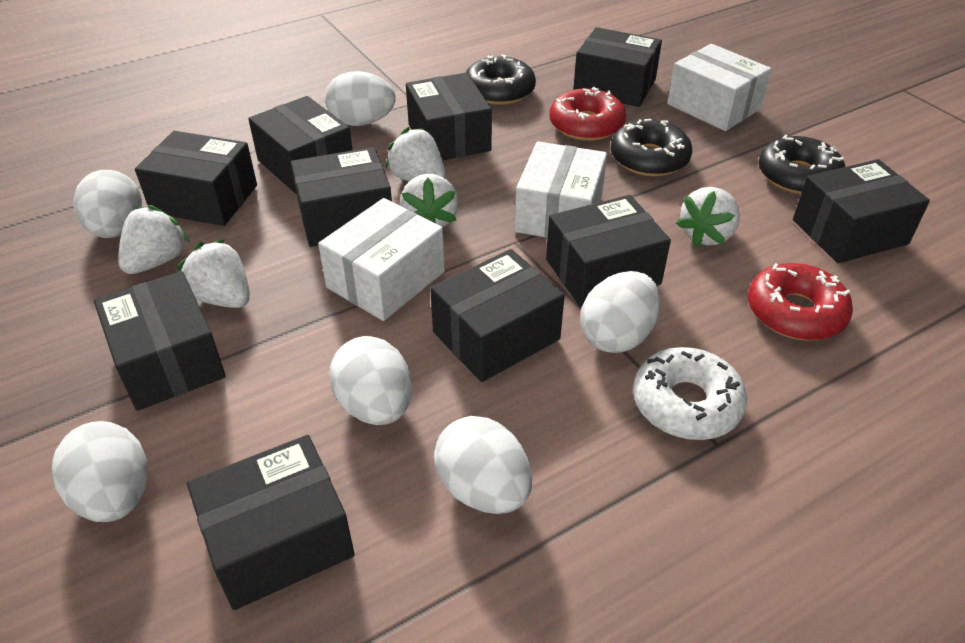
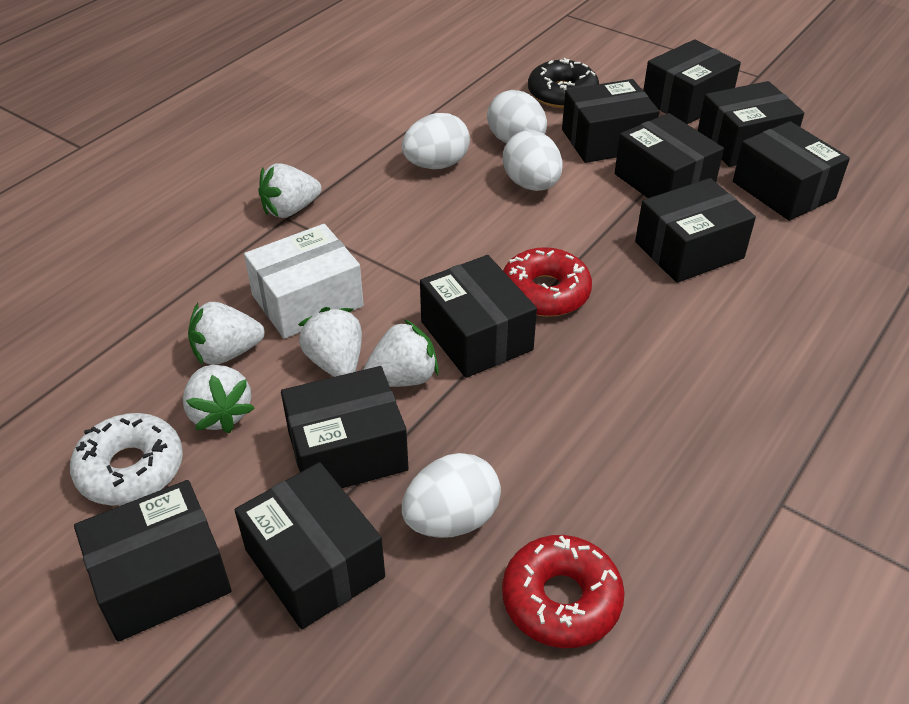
black donut: 3 -> 1
white box: 3 -> 1
white egg: 6 -> 4

